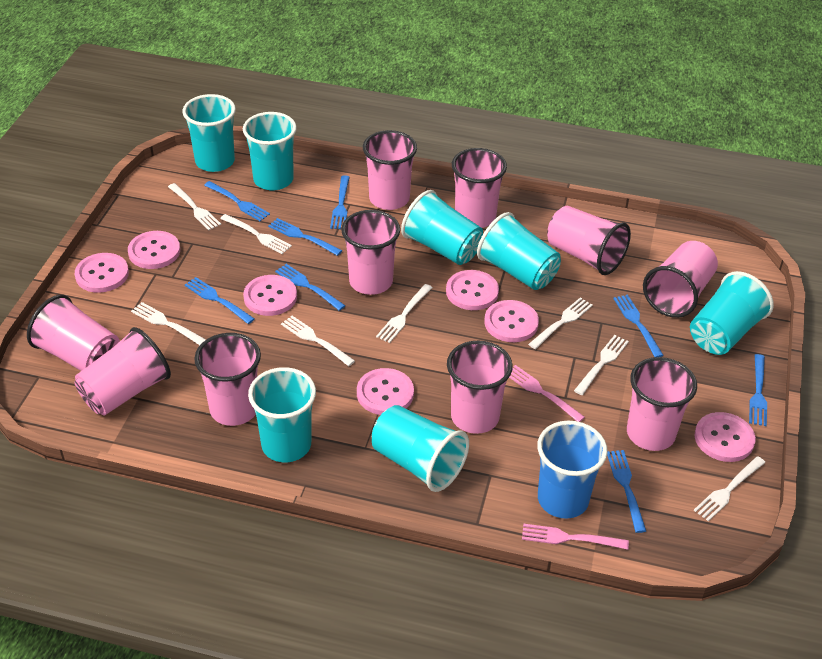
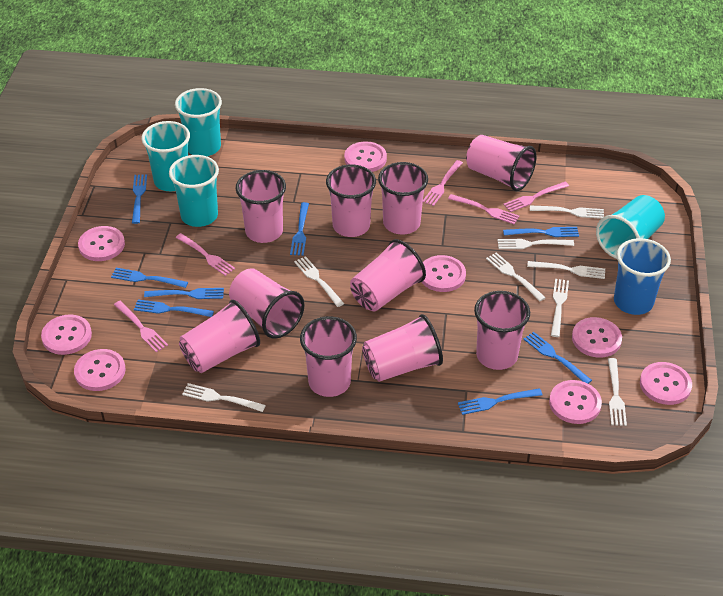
pink button: 7 -> 8
pink fork: 2 -> 5
turquoise cup: 7 -> 4

